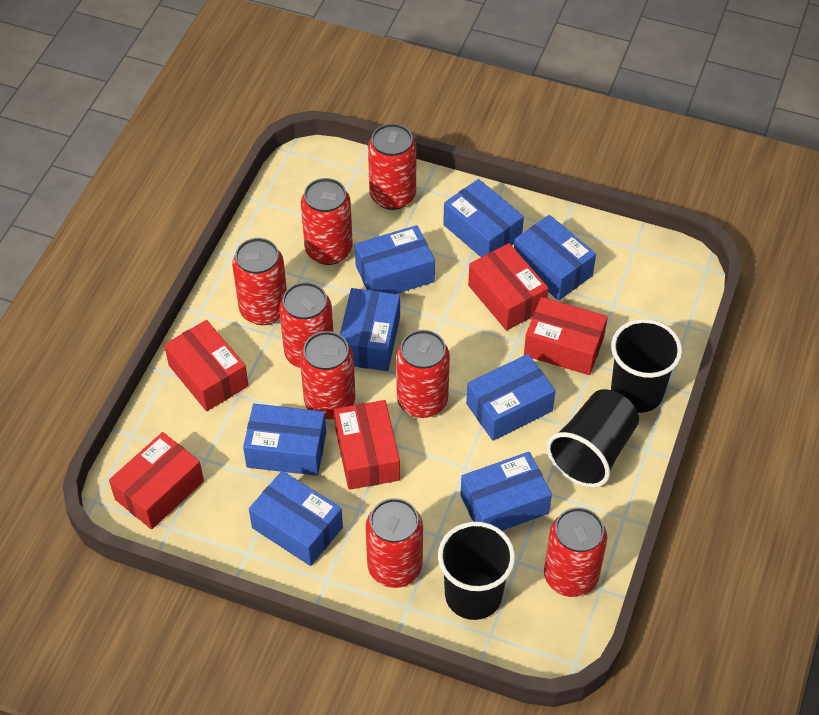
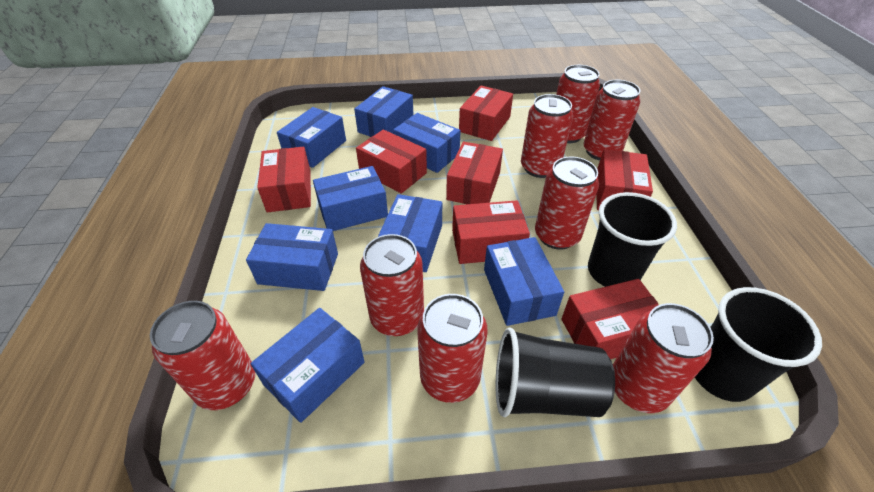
red box: 5 -> 7

